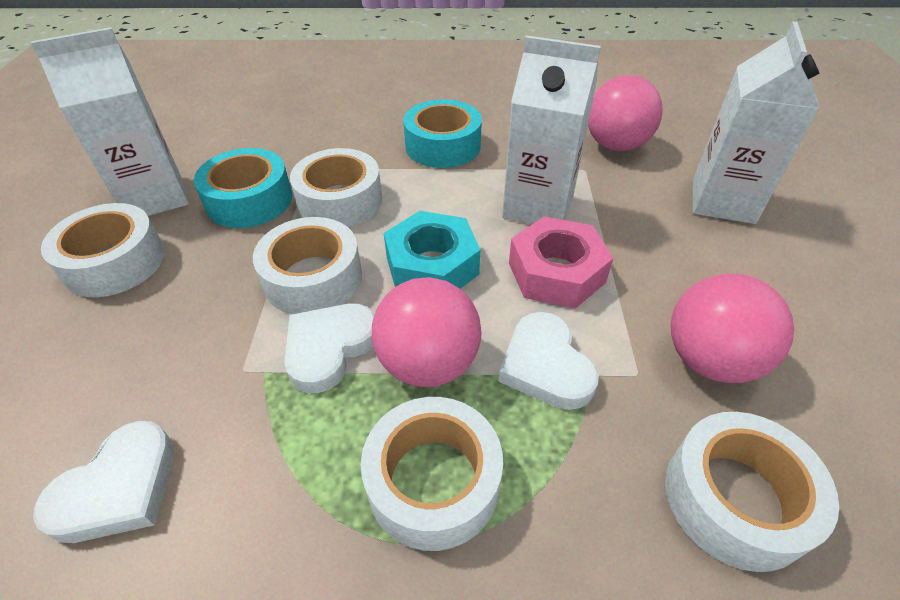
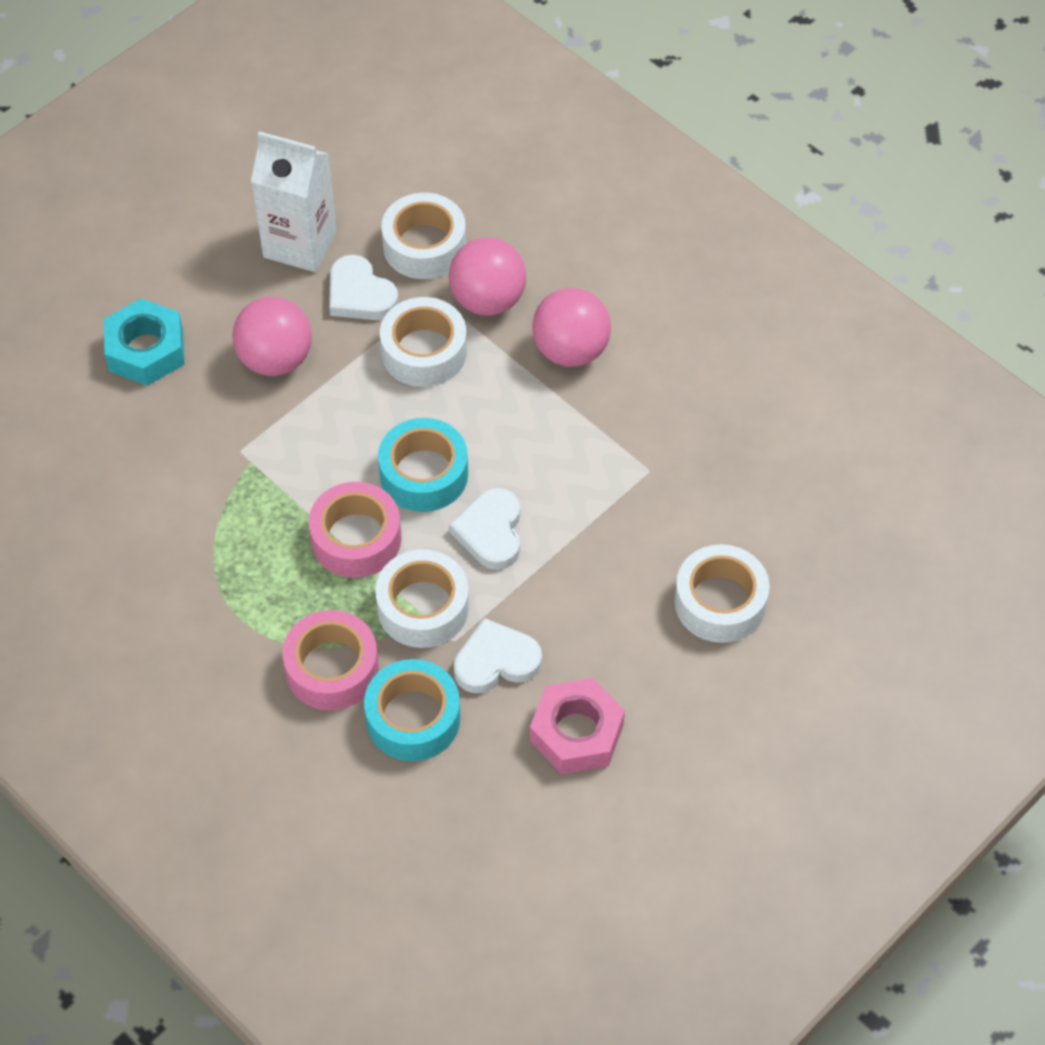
pink tape: 0 -> 2
white carton: 3 -> 1
white tape: 5 -> 4

